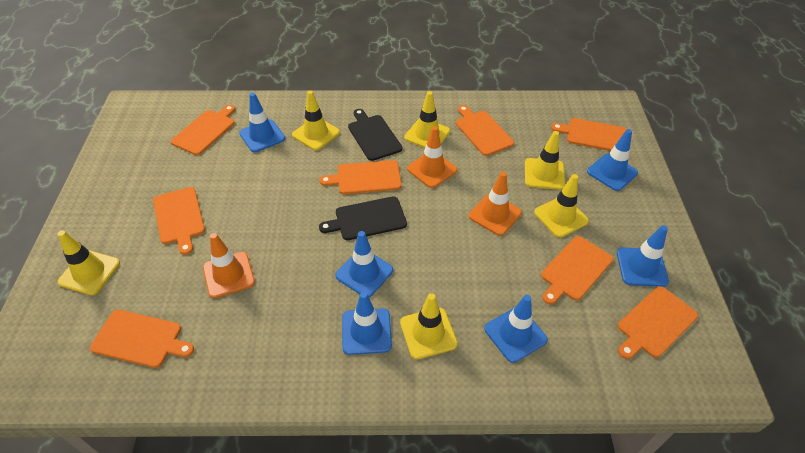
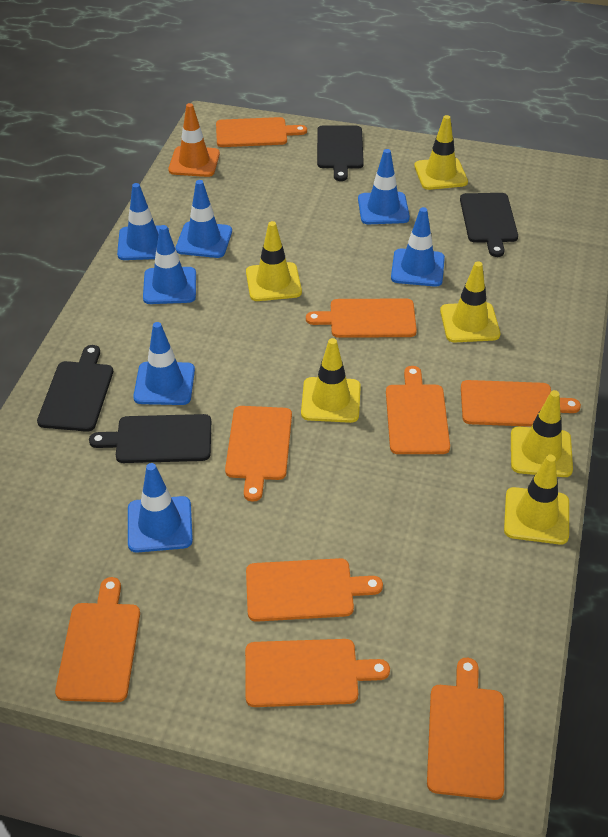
black cutting board: 2 -> 4
blue traffic cone: 6 -> 7
orange cutting board: 8 -> 9
orange traffic cone: 3 -> 1

